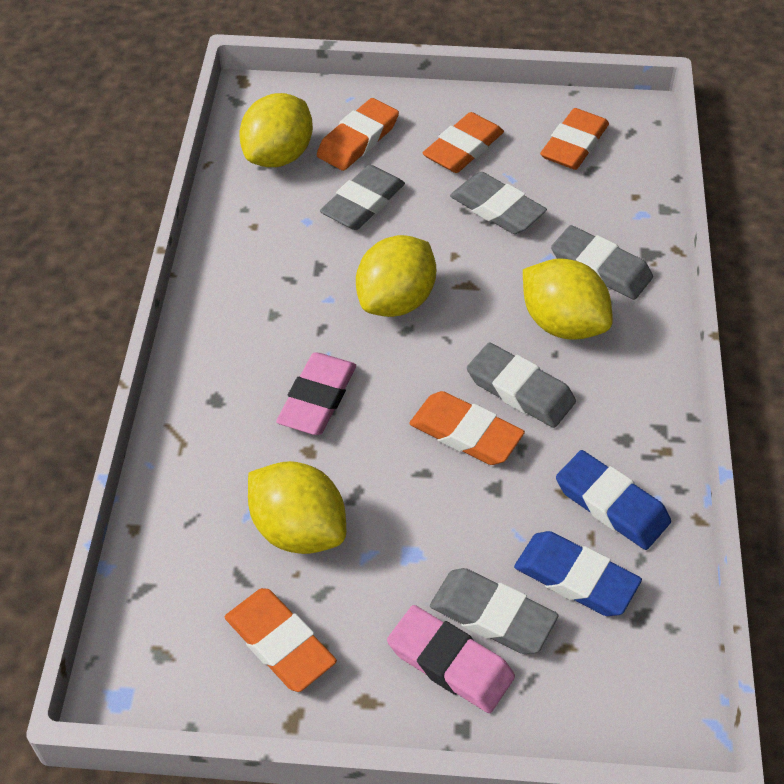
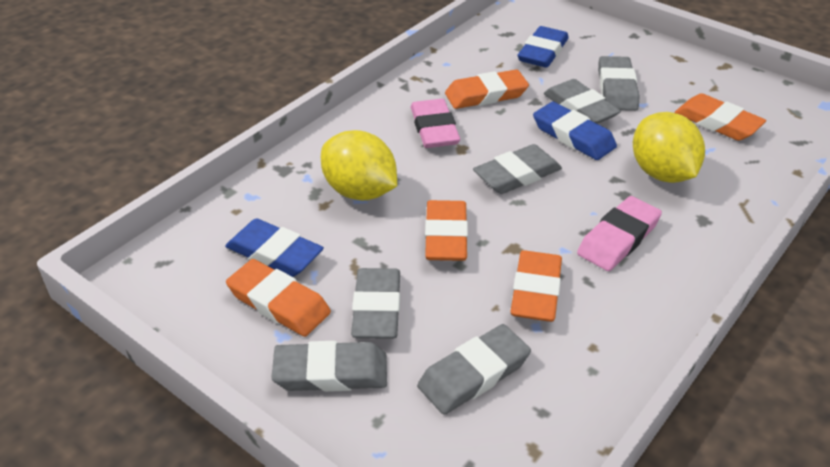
blue eraser: 2 -> 3
grey eraser: 5 -> 6
yellow lemon: 4 -> 2

